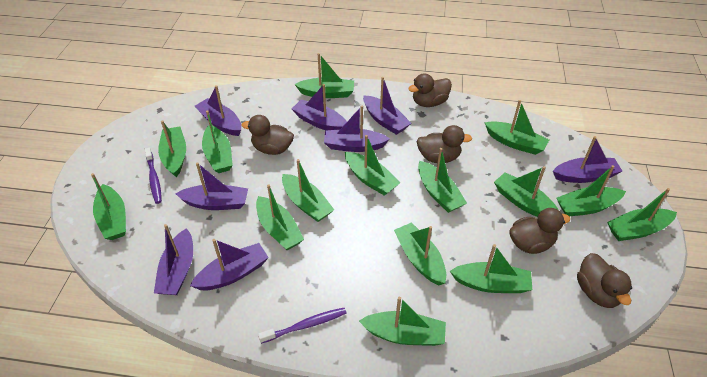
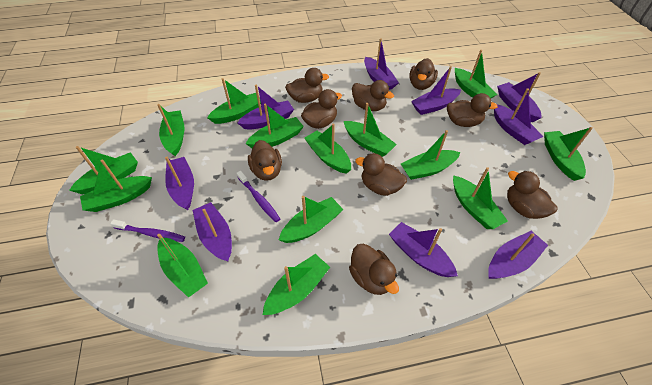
brown duck: 5 -> 9
green boat: 15 -> 14
purple boat: 8 -> 9

